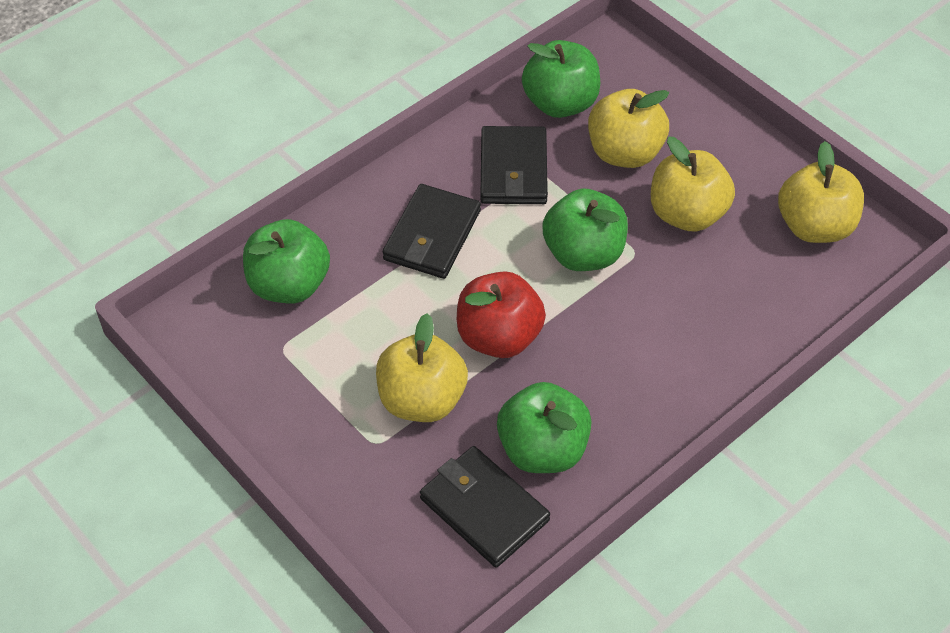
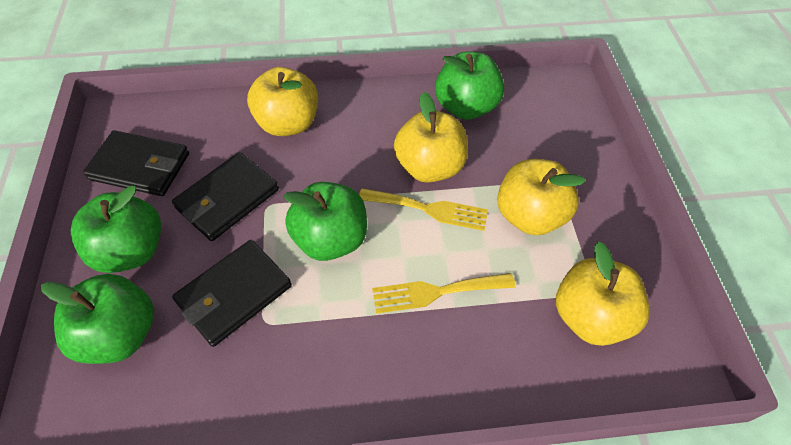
red apple: 1 -> 0
yellow fork: 0 -> 2

